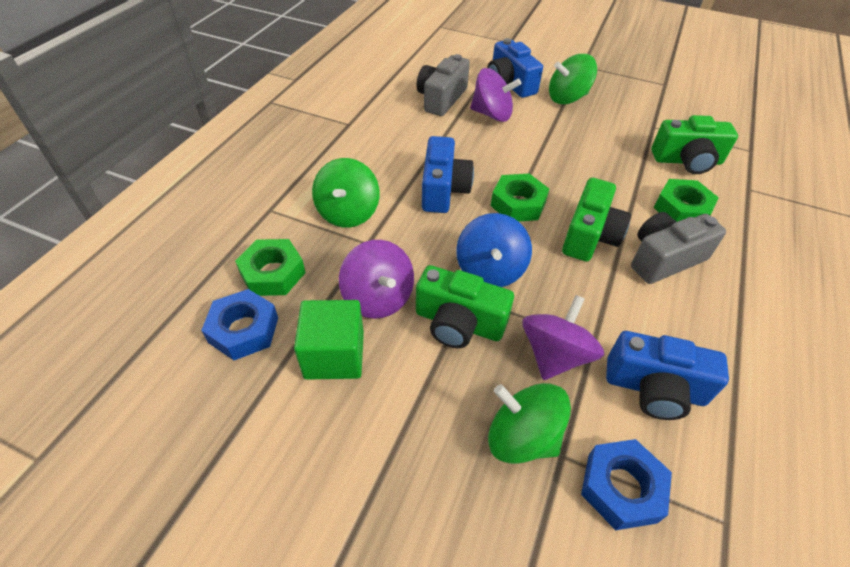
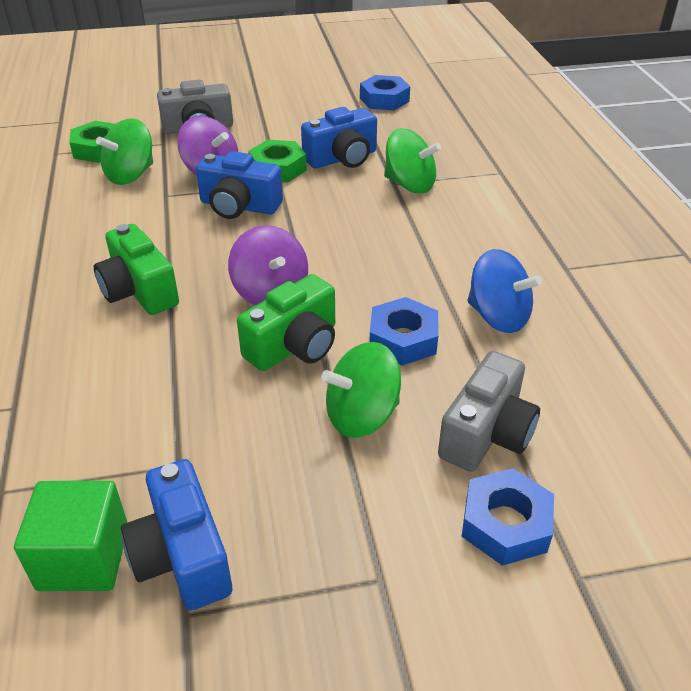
blue nut: 2 -> 3
green camera: 3 -> 2
green nut: 3 -> 2
purple spinning top: 3 -> 2

